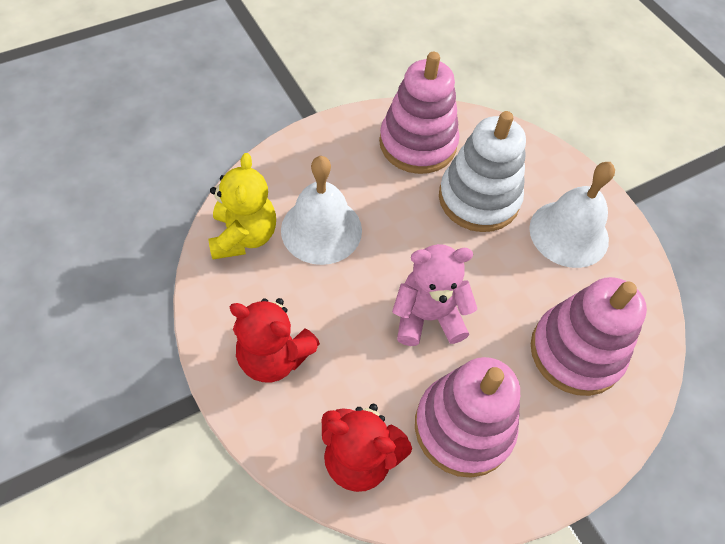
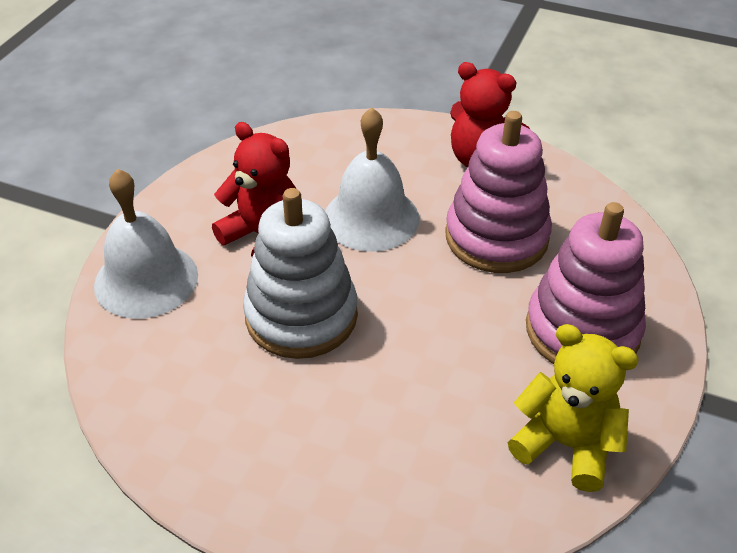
pink stacking toy: 3 -> 2
pink teddy bear: 1 -> 0

